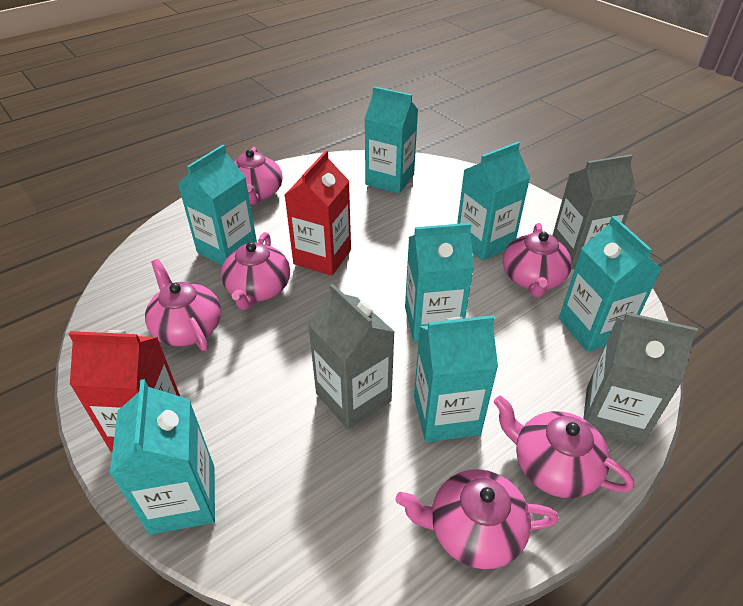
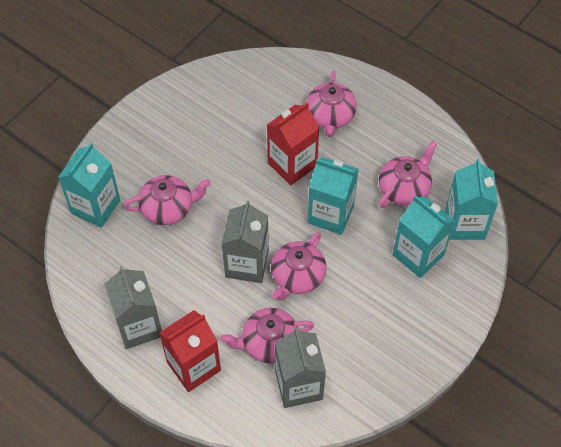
pink teapot: 6 -> 5
turquoise carton: 7 -> 4

